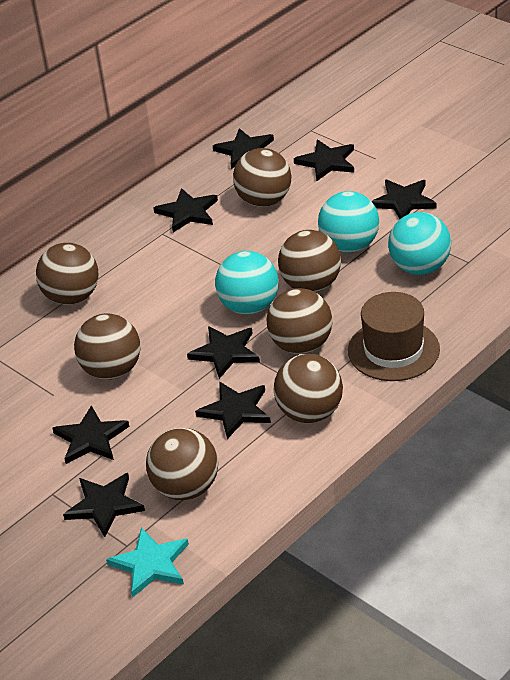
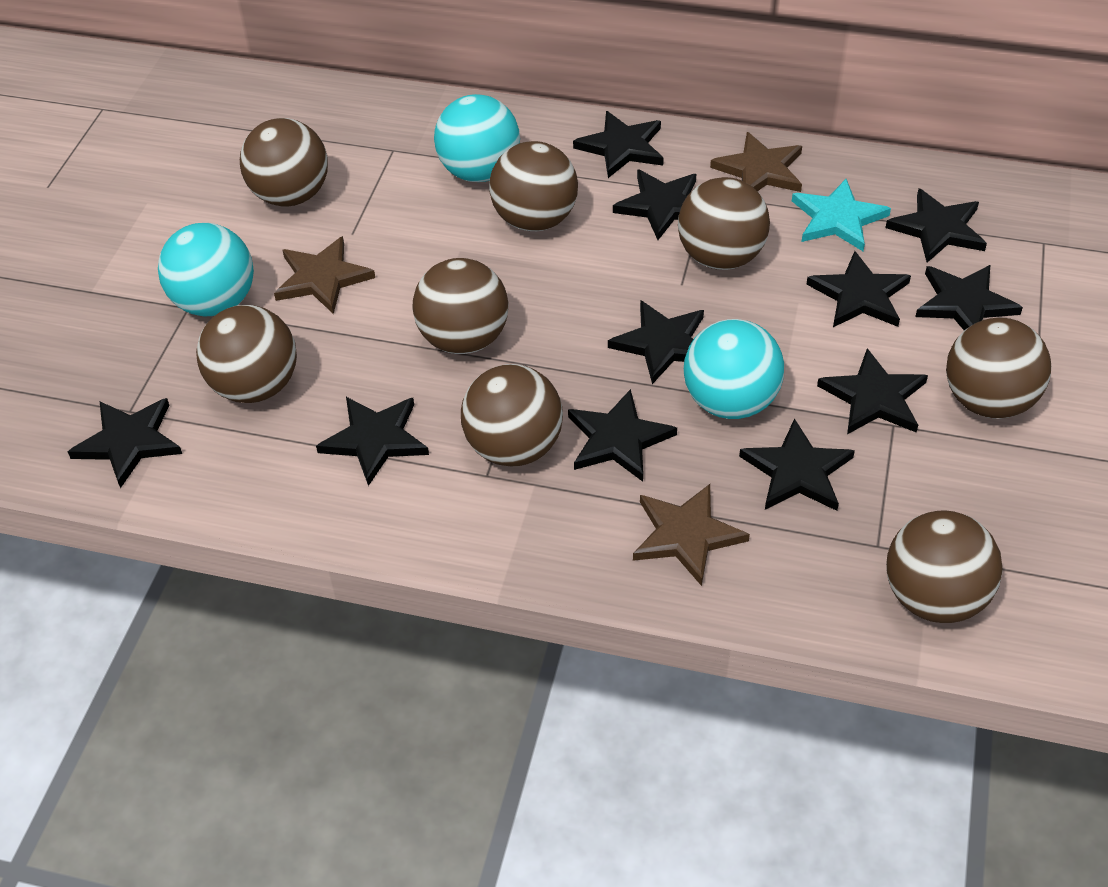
black star: 8 -> 11
brown ball: 7 -> 8
brown hat: 1 -> 0
brown star: 0 -> 3

